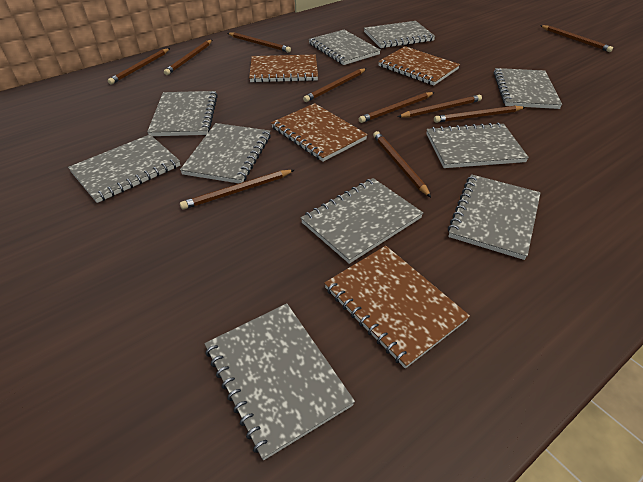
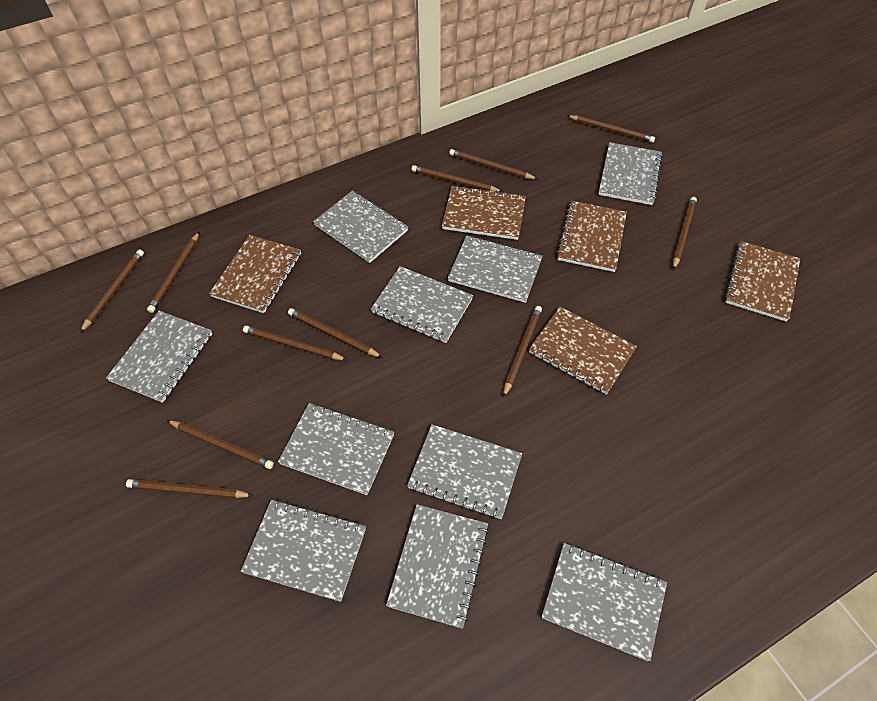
brown notebook: 4 -> 5
brown pencil: 10 -> 11

